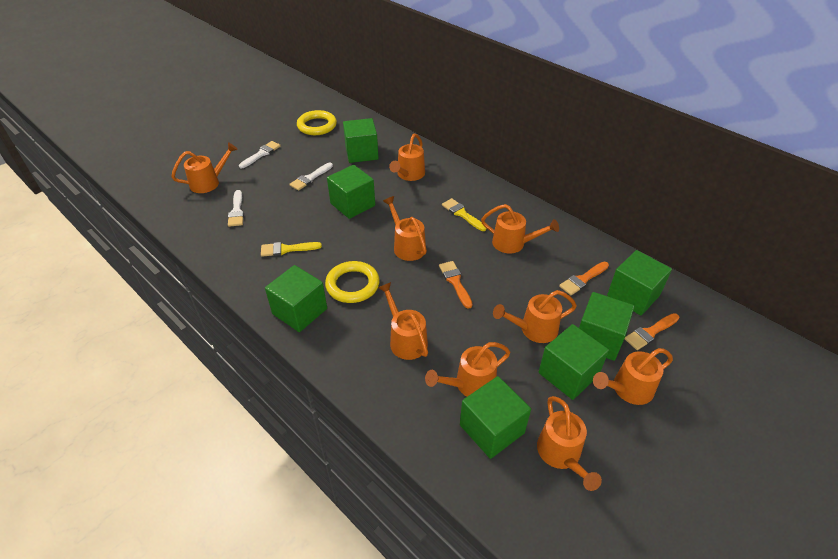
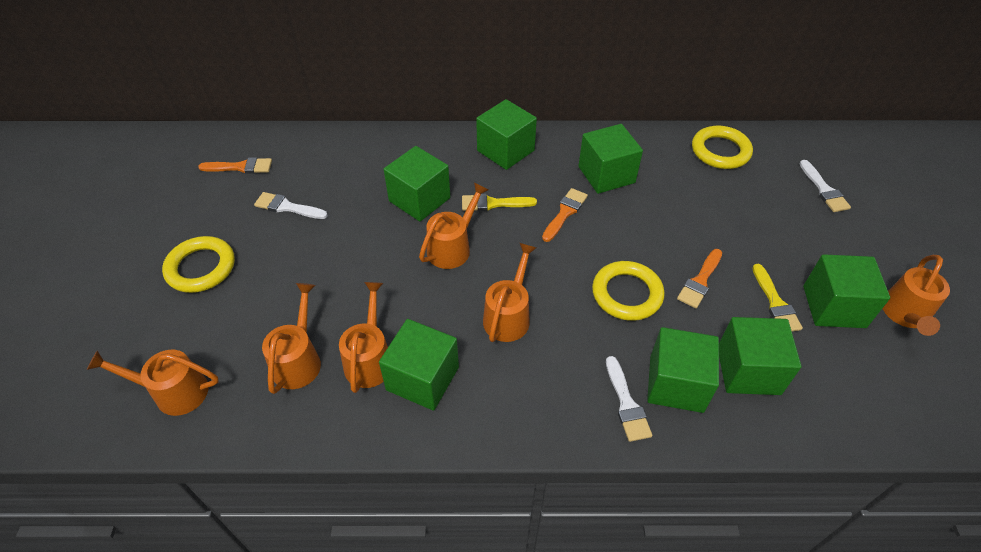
orange watering can: 9 -> 6
yellow ring: 2 -> 3

